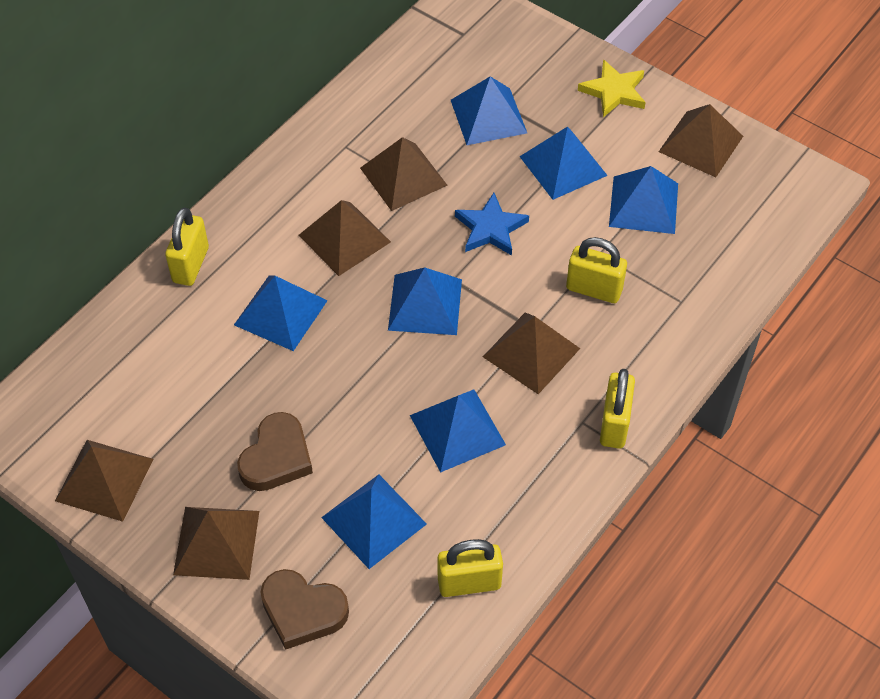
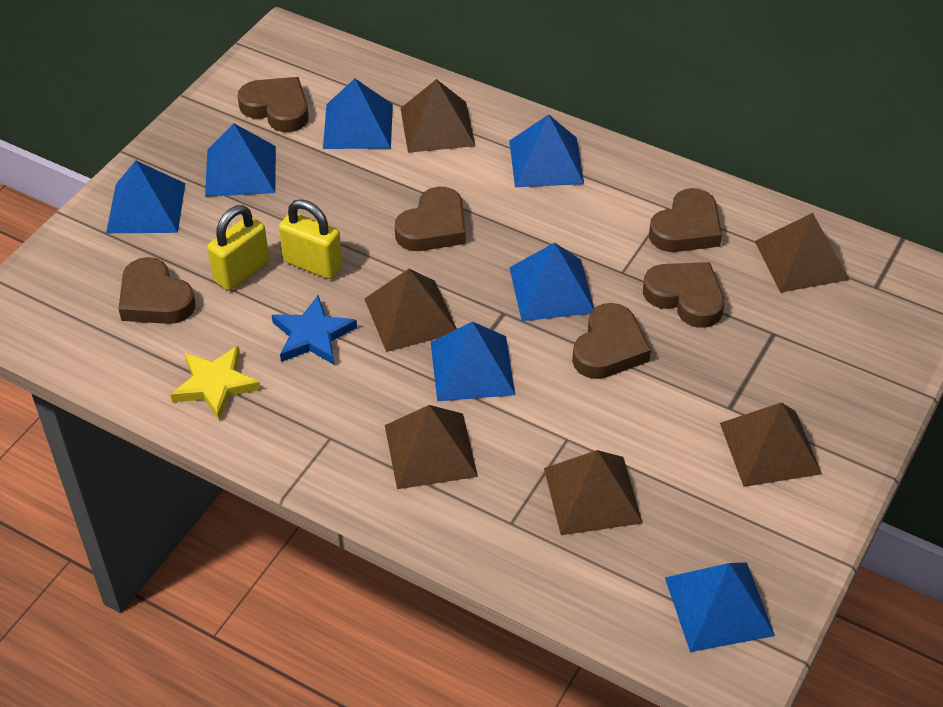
brown heart: 2 -> 6
yellow padlock: 4 -> 2

